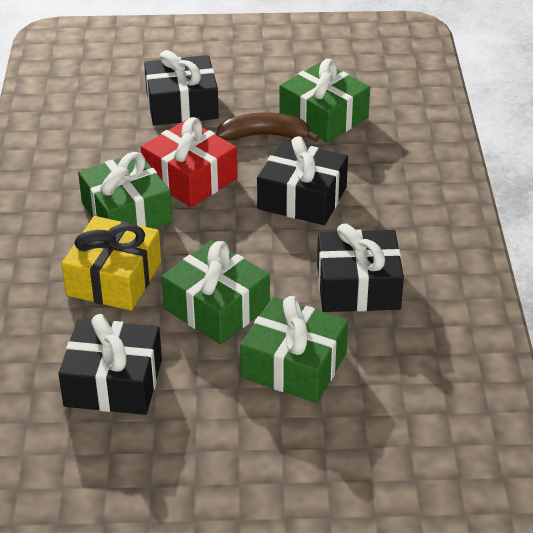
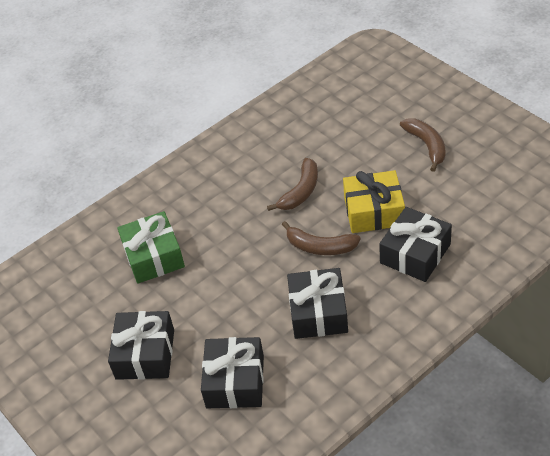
brown banana: 1 -> 3
green gift: 4 -> 1
red gift: 1 -> 0

